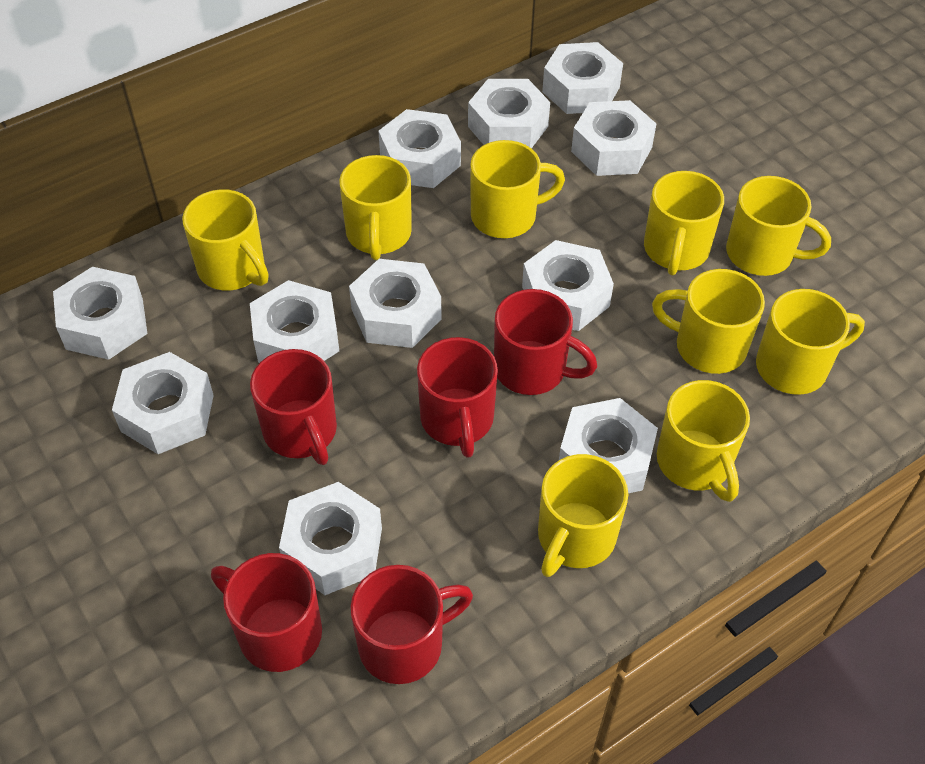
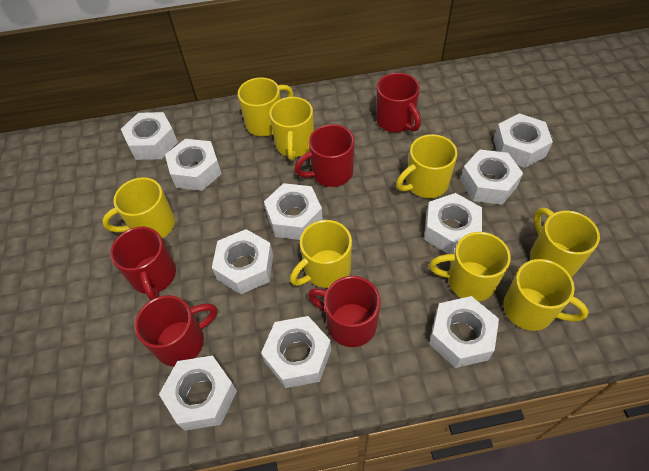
white nut: 11 -> 10
yellow mug: 9 -> 8

